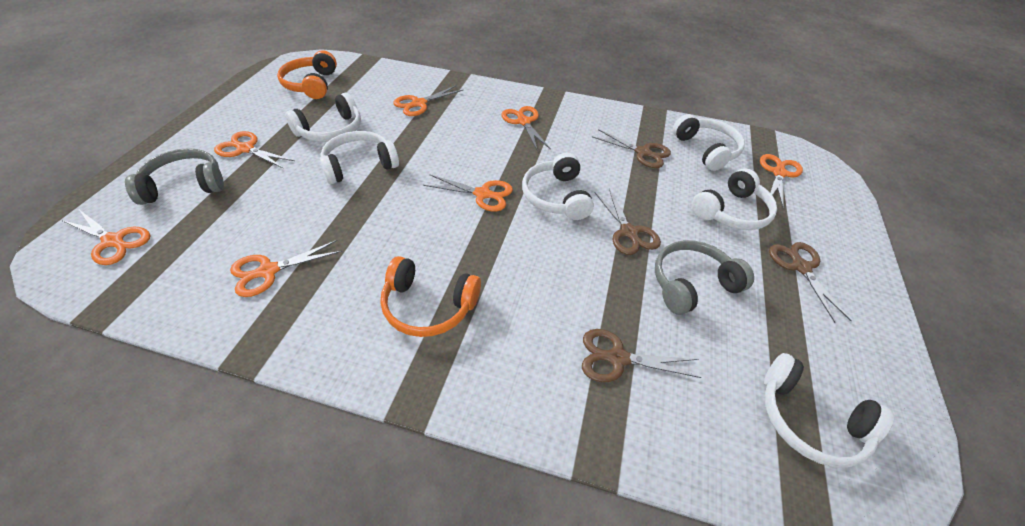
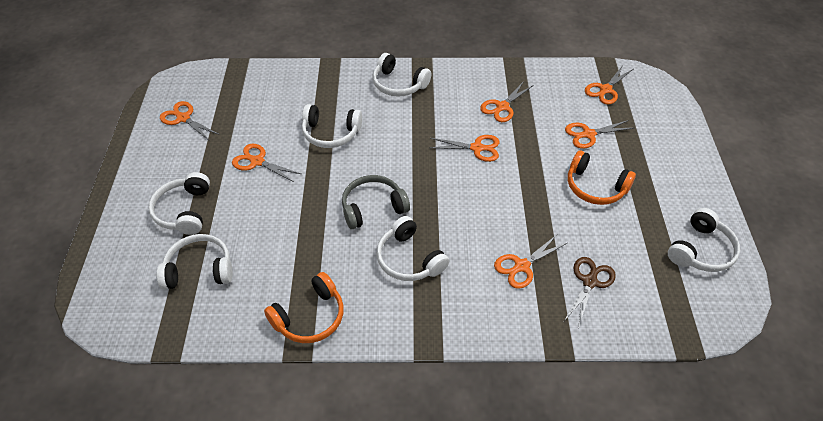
brown scissors: 4 -> 1
grey headphones: 2 -> 1

